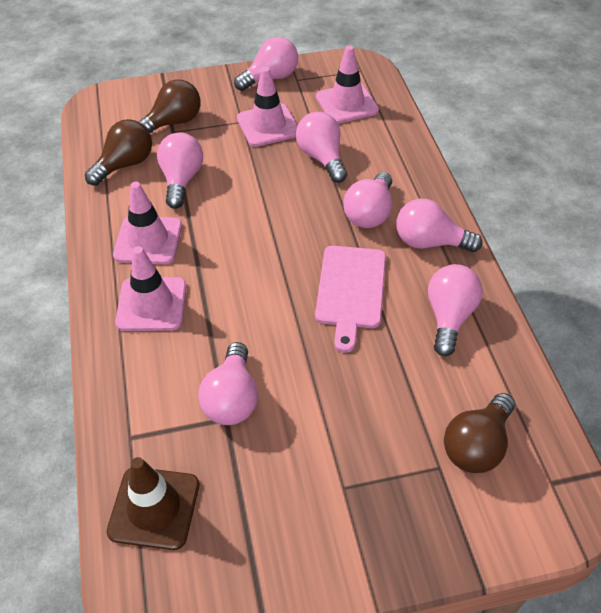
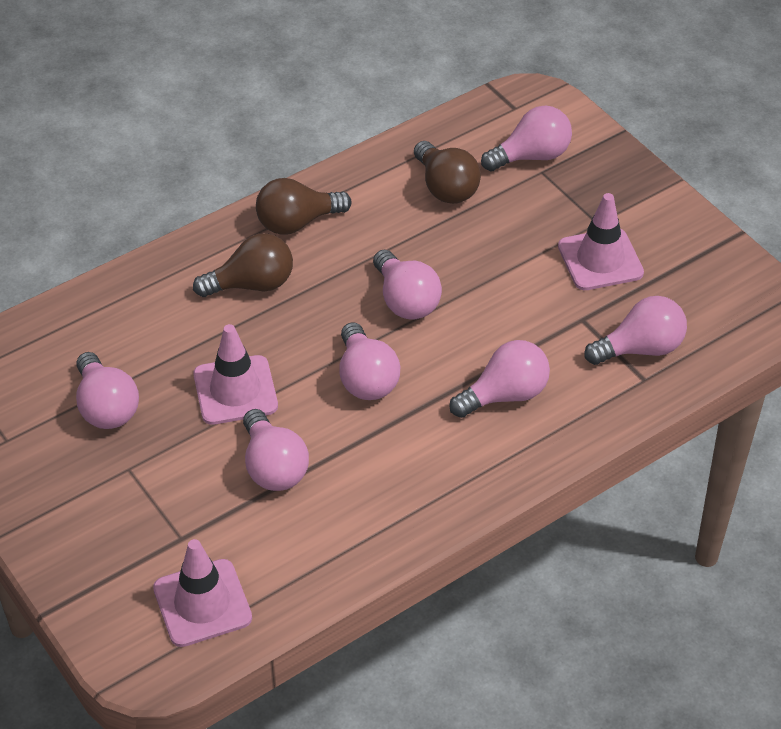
brown traffic cone: 1 -> 0
pink cutting board: 1 -> 0
pink traffic cone: 4 -> 3

